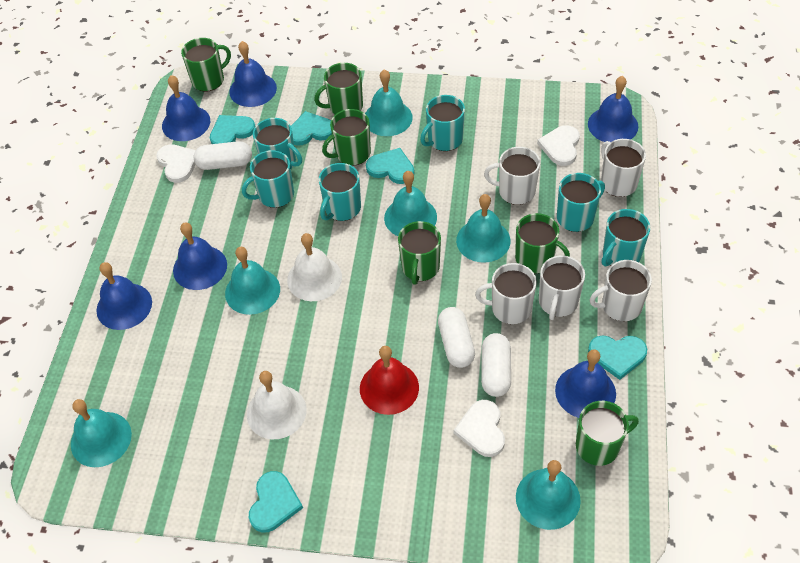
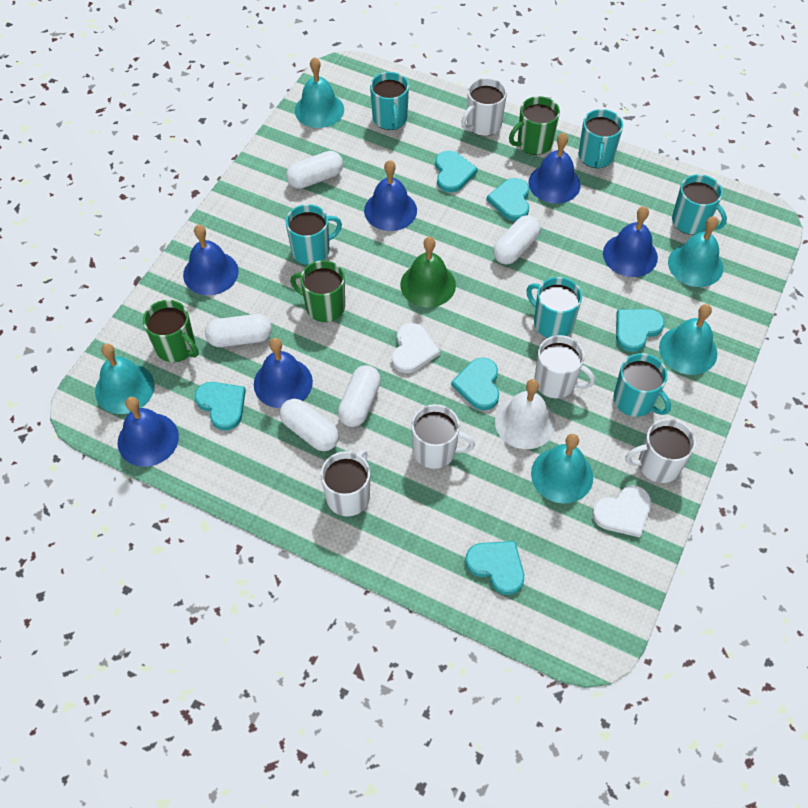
green bell: 0 -> 1
green mug: 6 -> 3
red bell: 1 -> 0
turquoise bell: 6 -> 5
turquoise heart: 5 -> 6
white bell: 2 -> 1
white capsule: 3 -> 5
white heart: 3 -> 2

